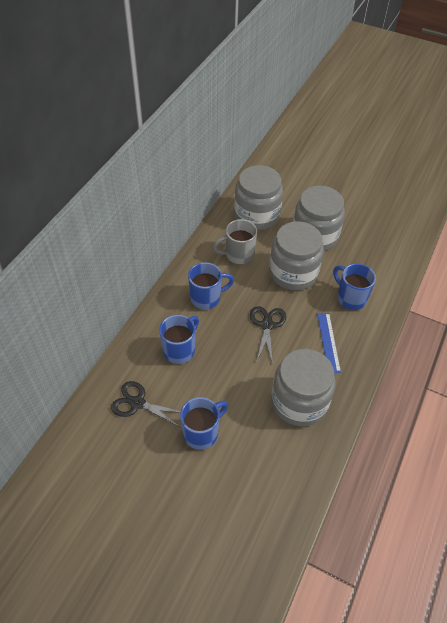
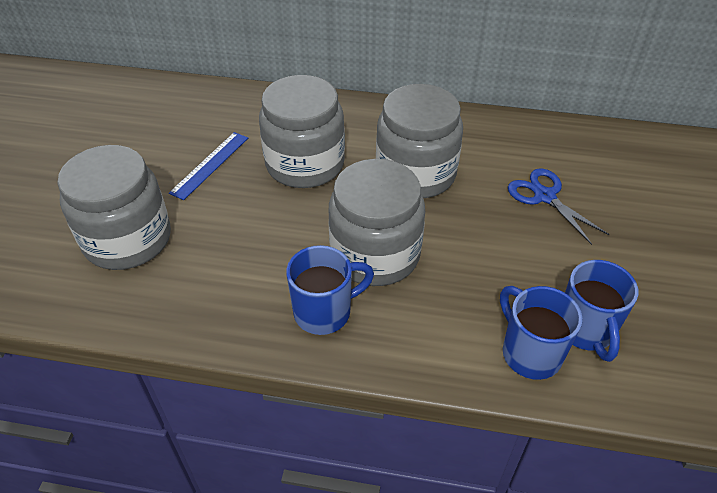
black scissors: 2 -> 0
blue mug: 4 -> 3
blue scissors: 0 -> 1
grey mug: 1 -> 0

